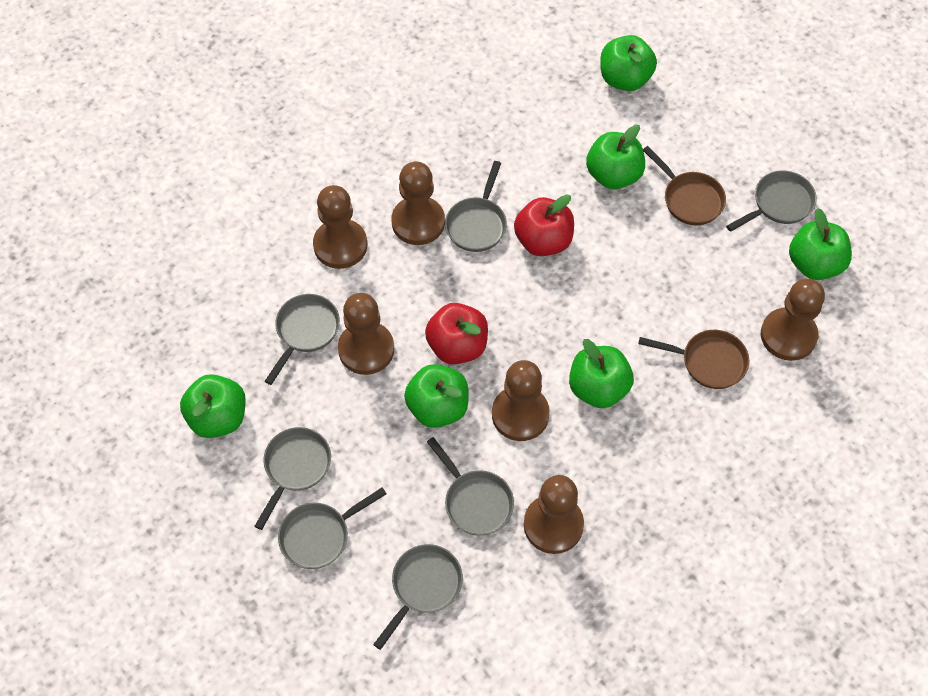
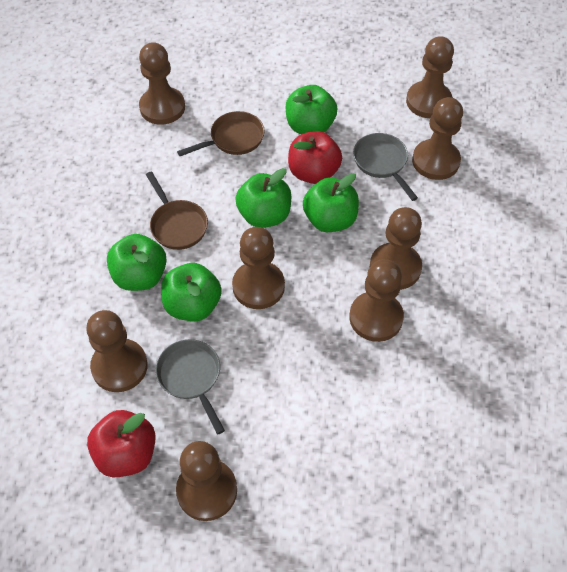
brown pawn: 6 -> 8
green apple: 6 -> 5
grey pan: 7 -> 2

